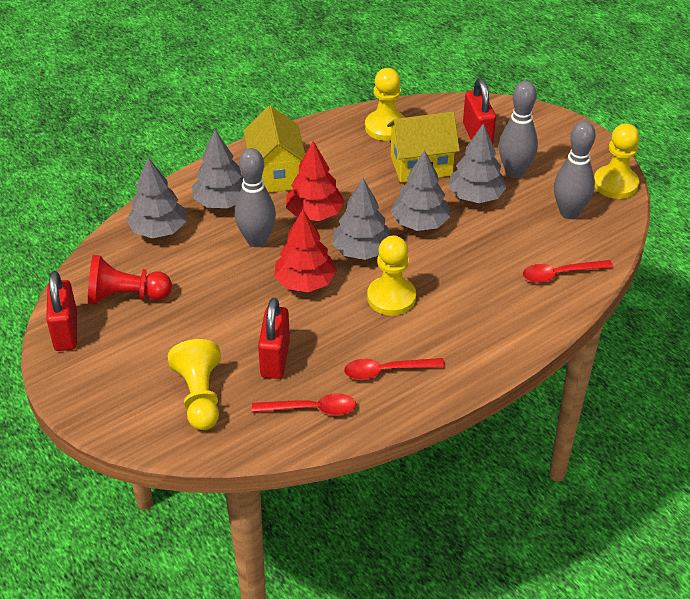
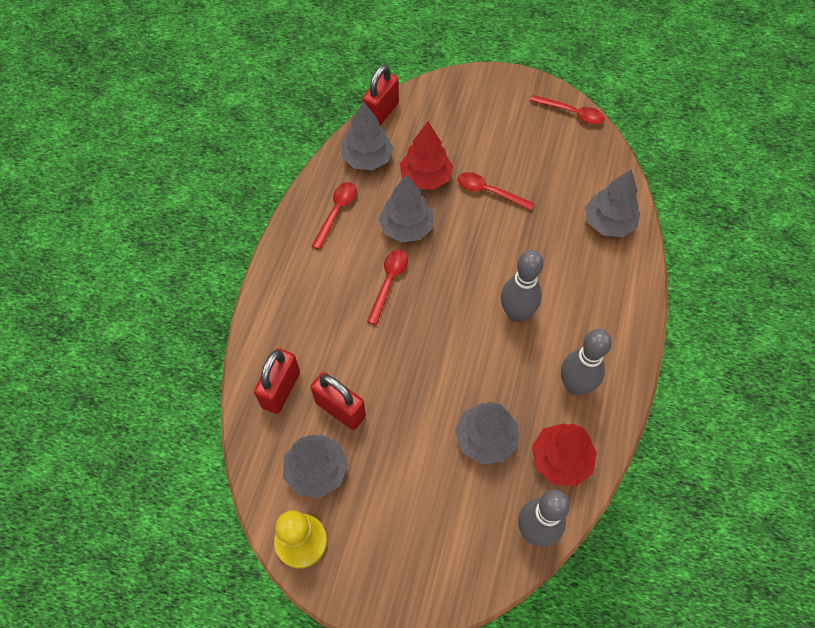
red pawn: 1 -> 0
red spoon: 3 -> 4
yellow house: 2 -> 0
yellow pawn: 4 -> 1

